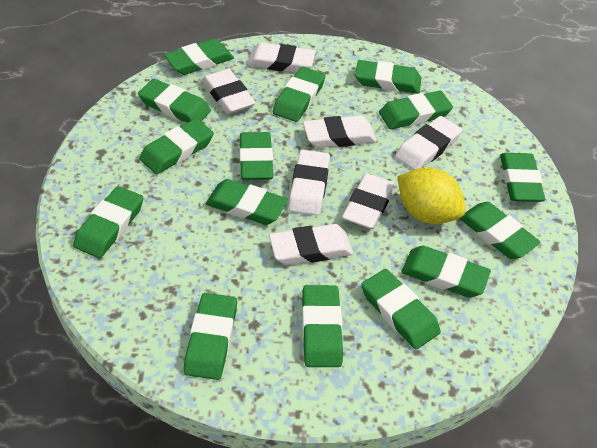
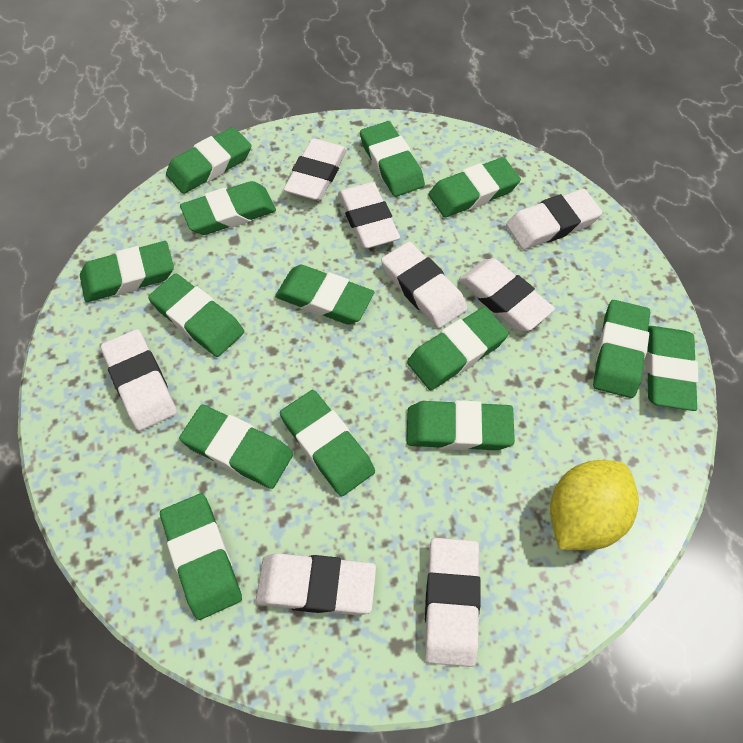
green eraser: 15 -> 14
white eraser: 7 -> 8

